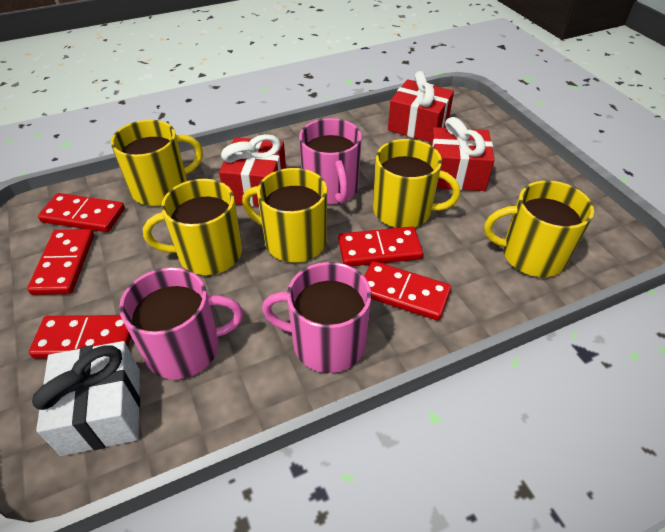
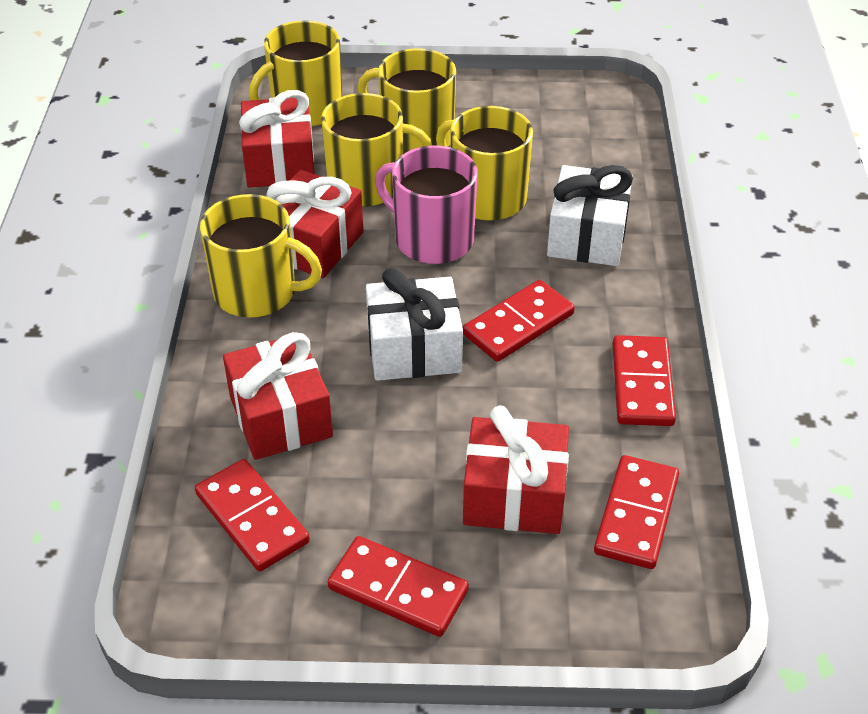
pink mug: 3 -> 1
red gift: 3 -> 4
white gift: 1 -> 2

